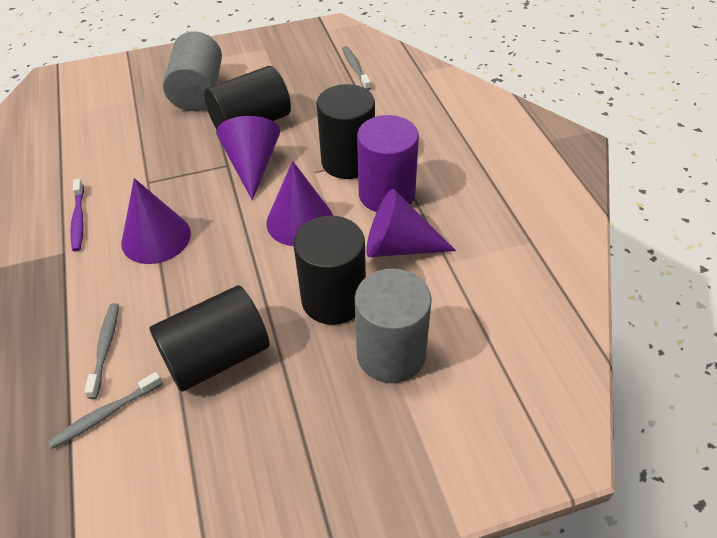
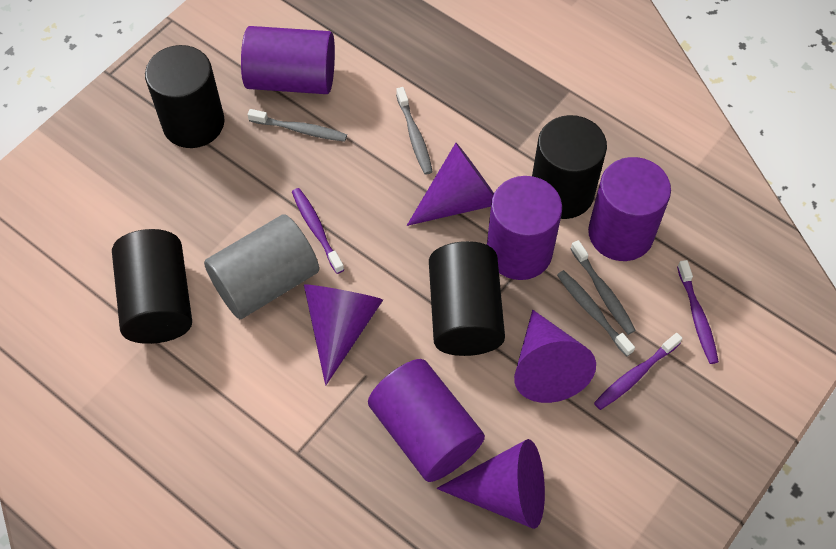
grey cylinder: 2 -> 1
grey toothbrush: 3 -> 4
purple cylinder: 1 -> 4
purple toothbrush: 1 -> 3

